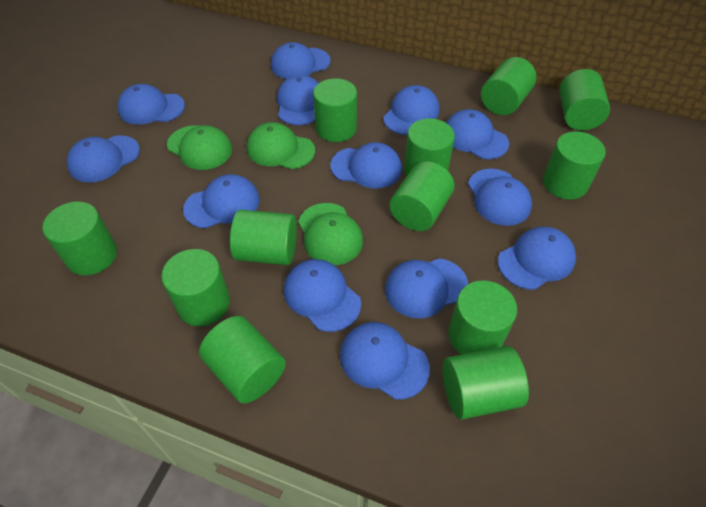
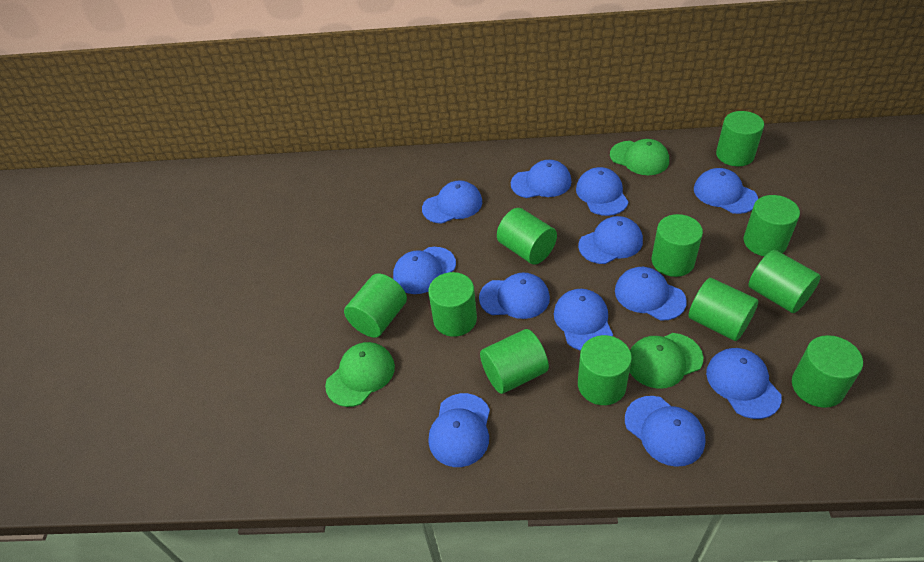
blue cap: 13 -> 12
green cylinder: 12 -> 11

